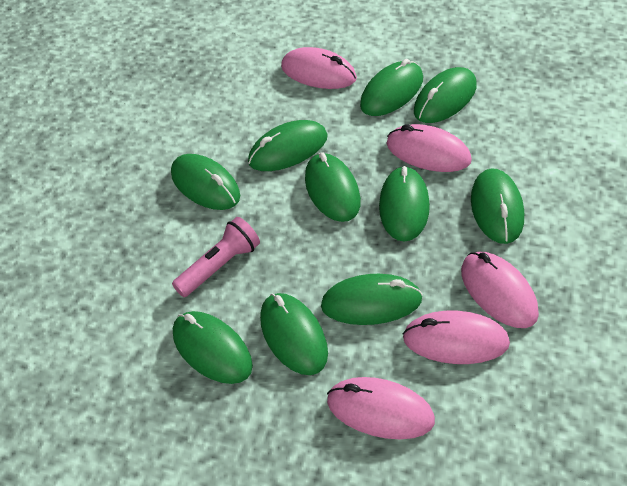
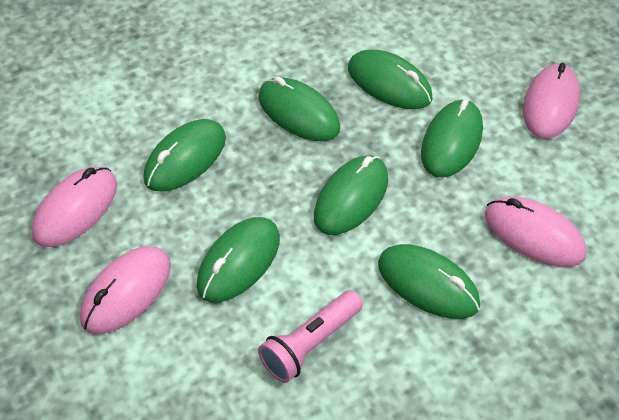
green mouse: 10 -> 7
pink mouse: 5 -> 4

